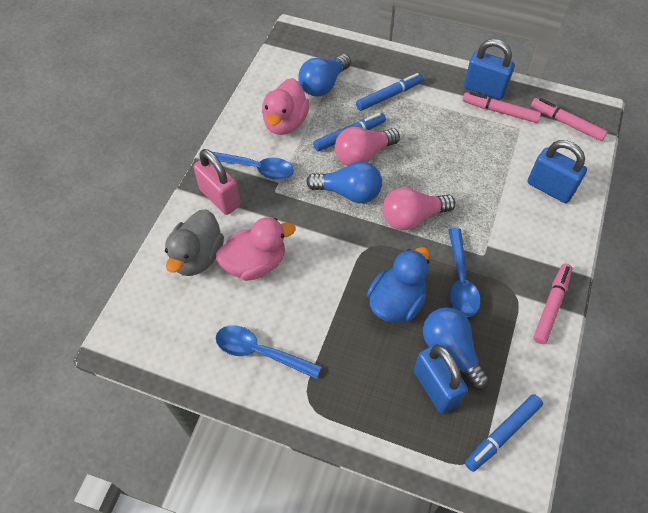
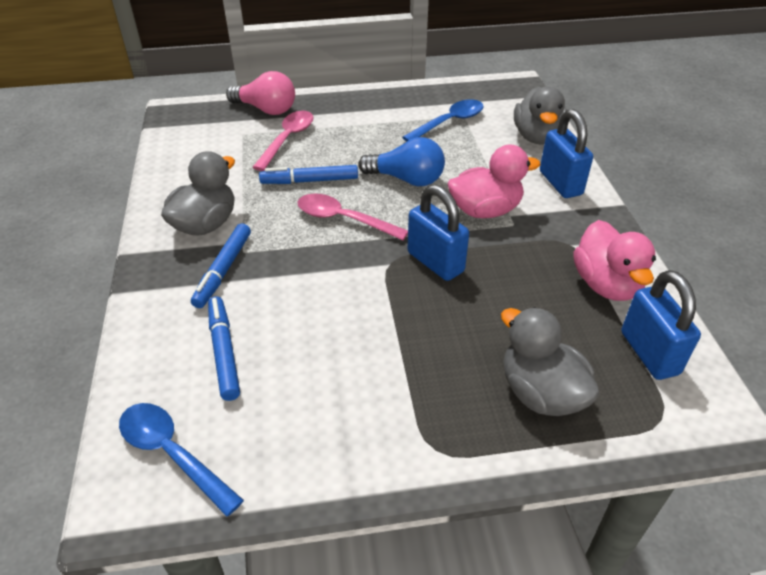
blue duck: 1 -> 0
blue light bulb: 3 -> 1
blue spoon: 3 -> 2
grey duck: 1 -> 3
pink light bulb: 2 -> 1
pink marker: 3 -> 0
pink padlock: 1 -> 0
pink spoon: 0 -> 2

